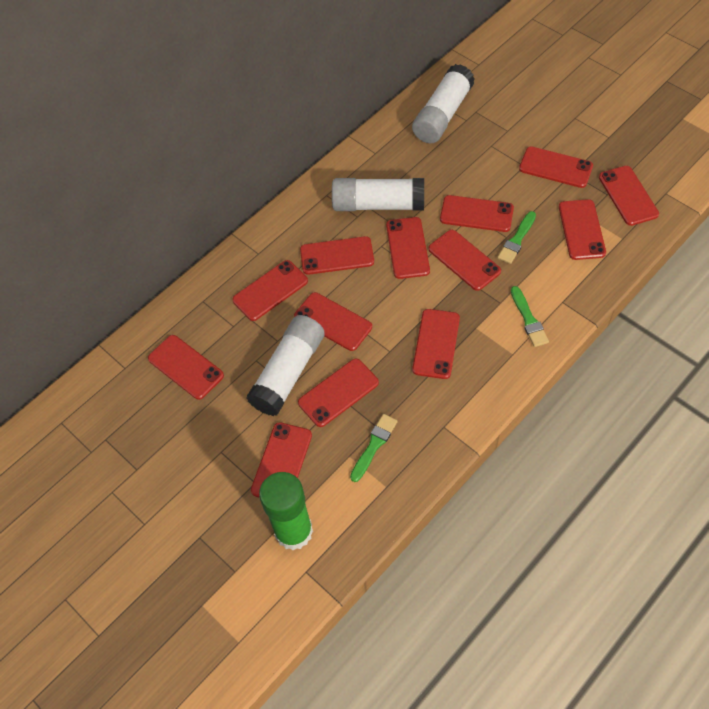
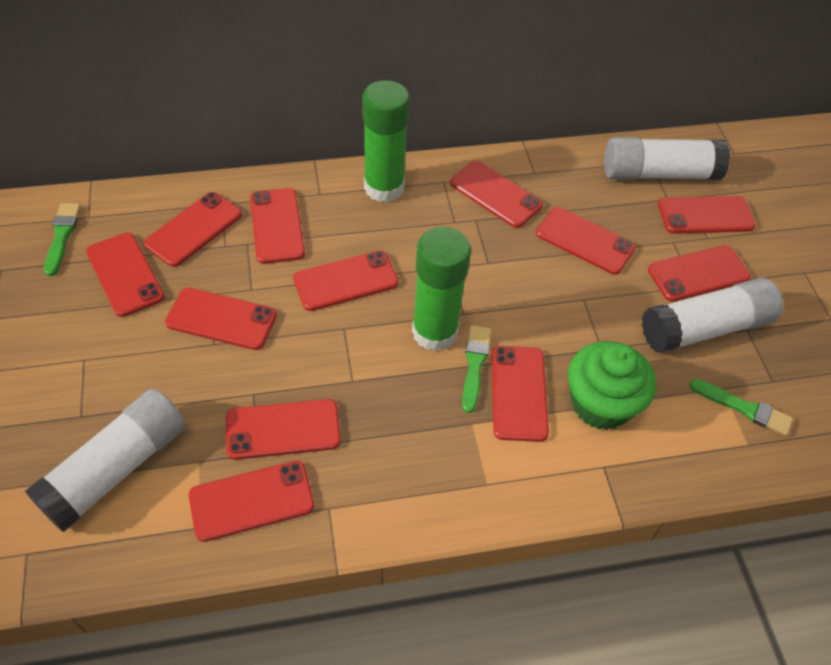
green cupcake: 0 -> 1
green glue stick: 1 -> 2
red phone: 13 -> 12

